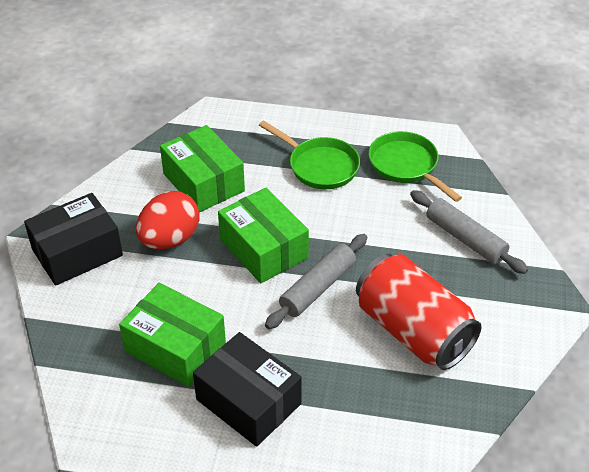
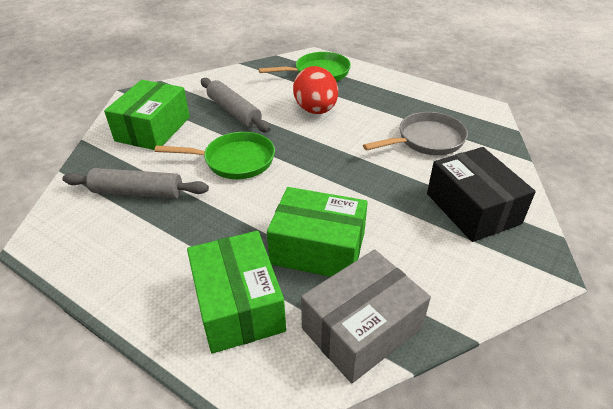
black box: 2 -> 1
grey box: 0 -> 1
grey pan: 0 -> 1
red can: 1 -> 0

